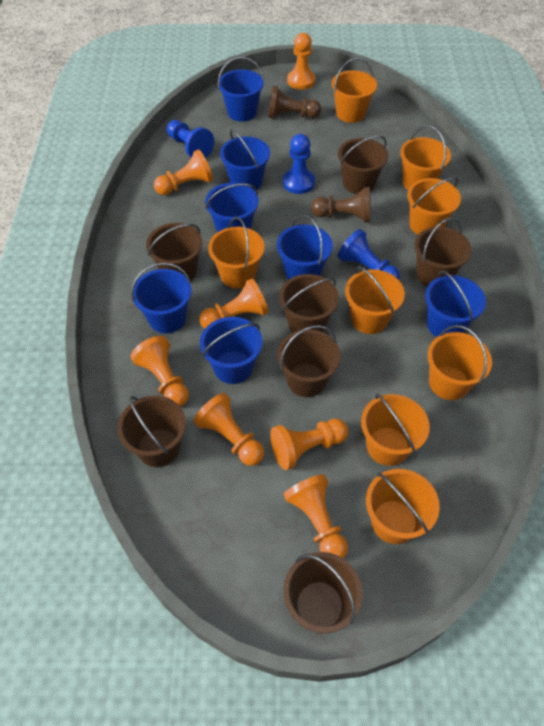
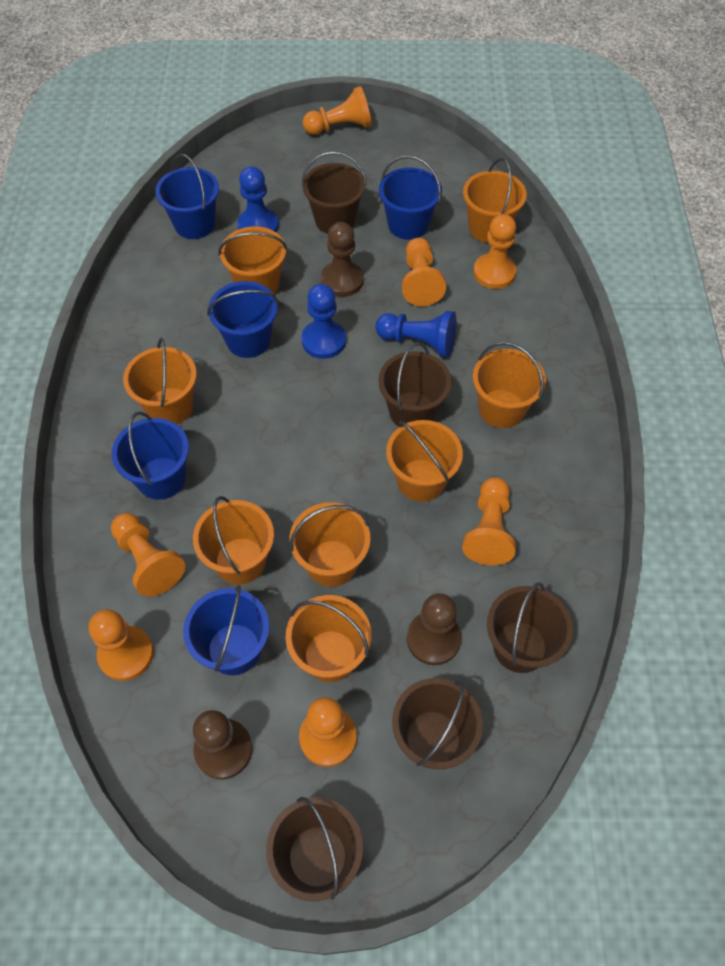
blue bucket: 7 -> 5
brown bucket: 7 -> 5
brown pawn: 2 -> 3

